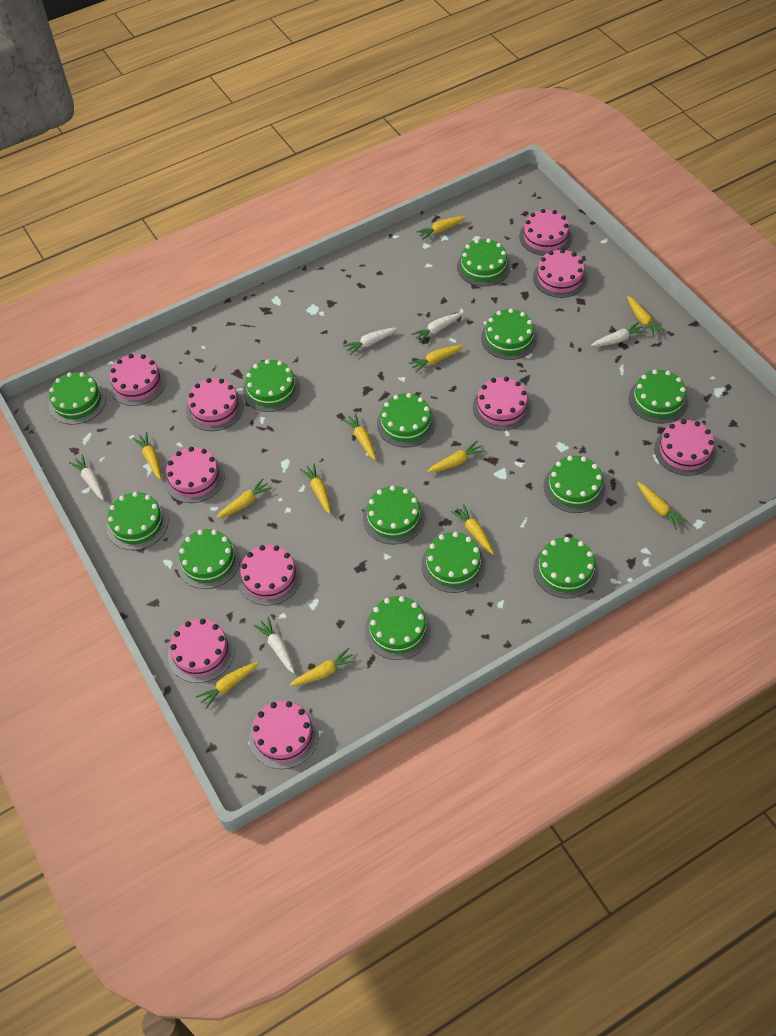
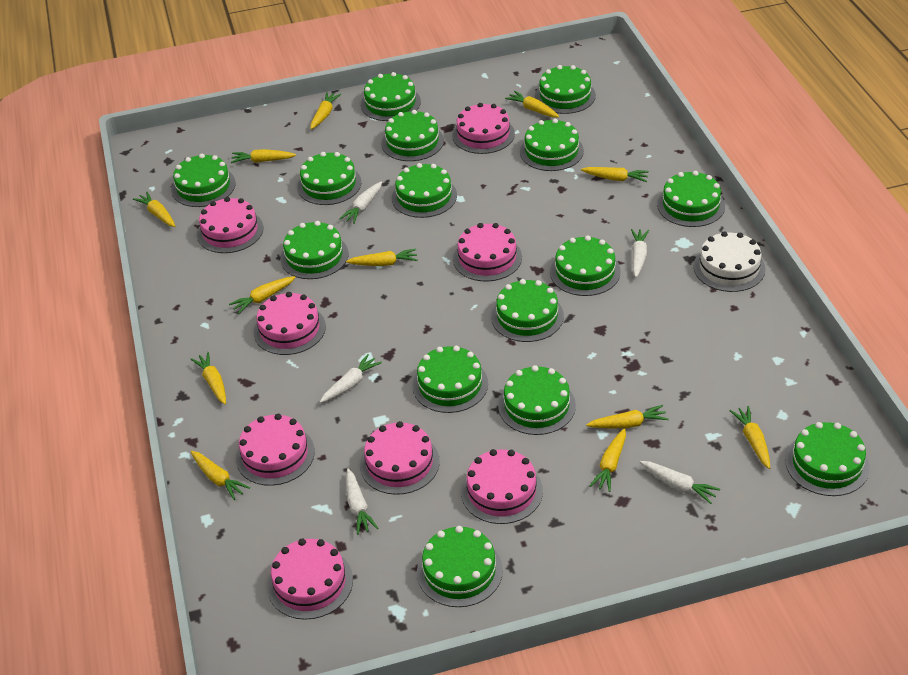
green cake: 13 -> 15
pink cake: 10 -> 8
white cake: 0 -> 1

